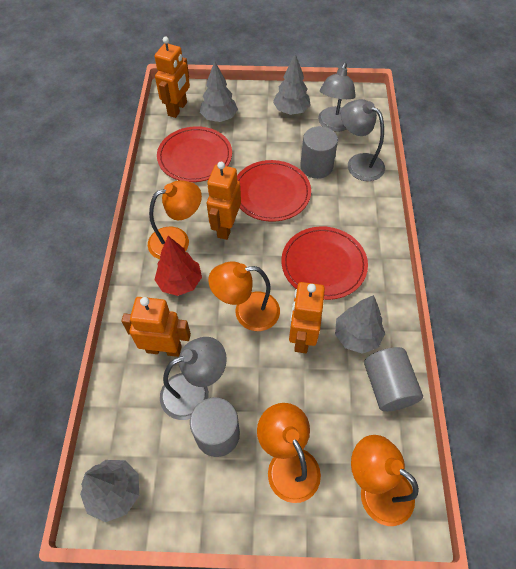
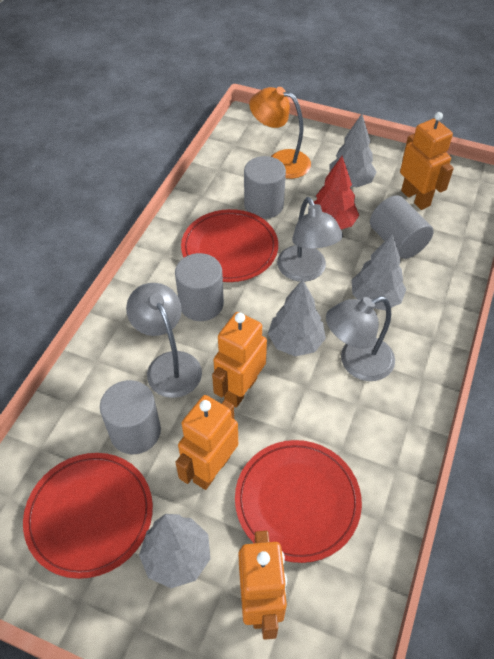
grey cylinder: 3 -> 4
orange lamp: 4 -> 1

